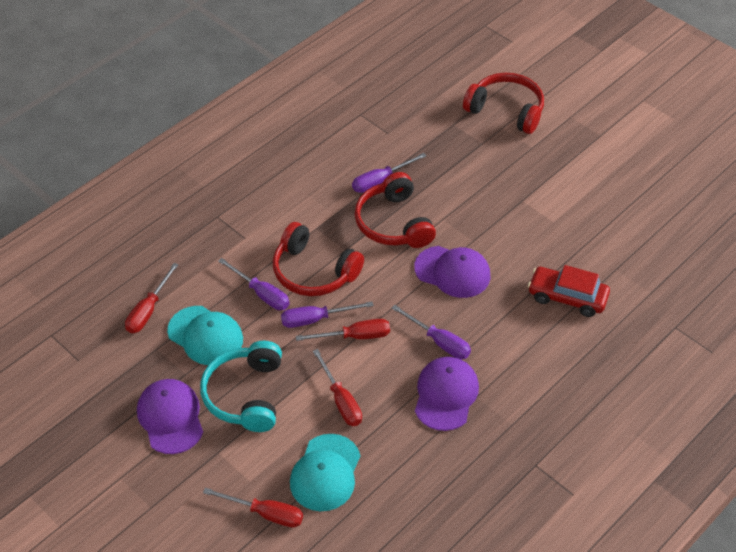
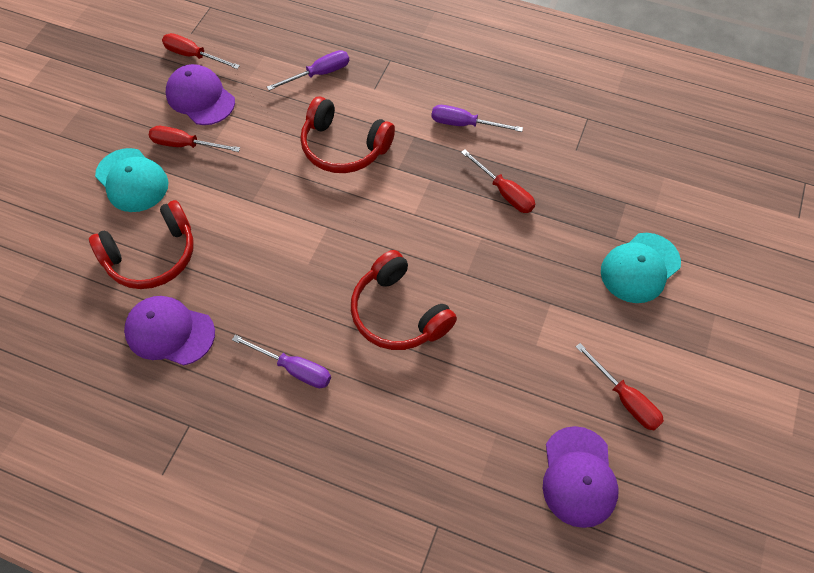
purple screwdriver: 4 -> 3
red car: 1 -> 0
turquoise headphones: 1 -> 0

